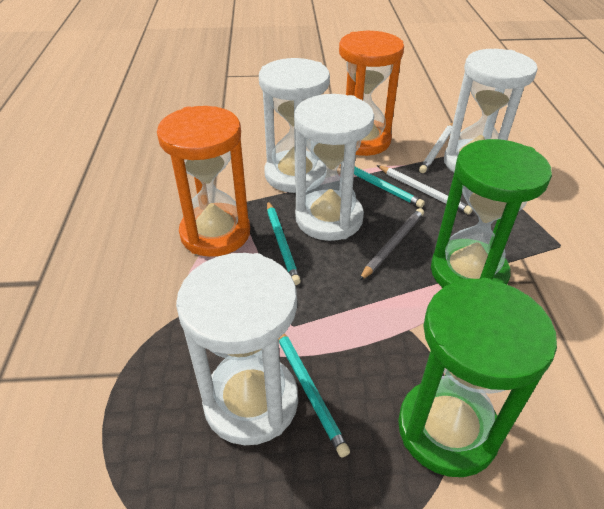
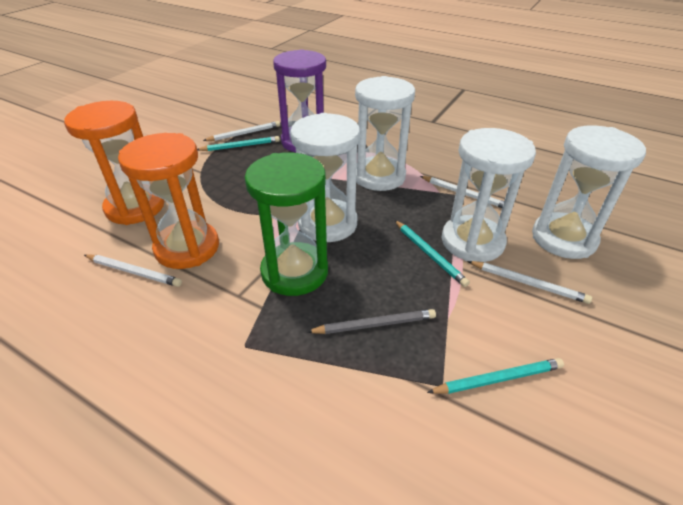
green hourglass: 2 -> 1
purple hourglass: 0 -> 1
white pencil: 2 -> 4

